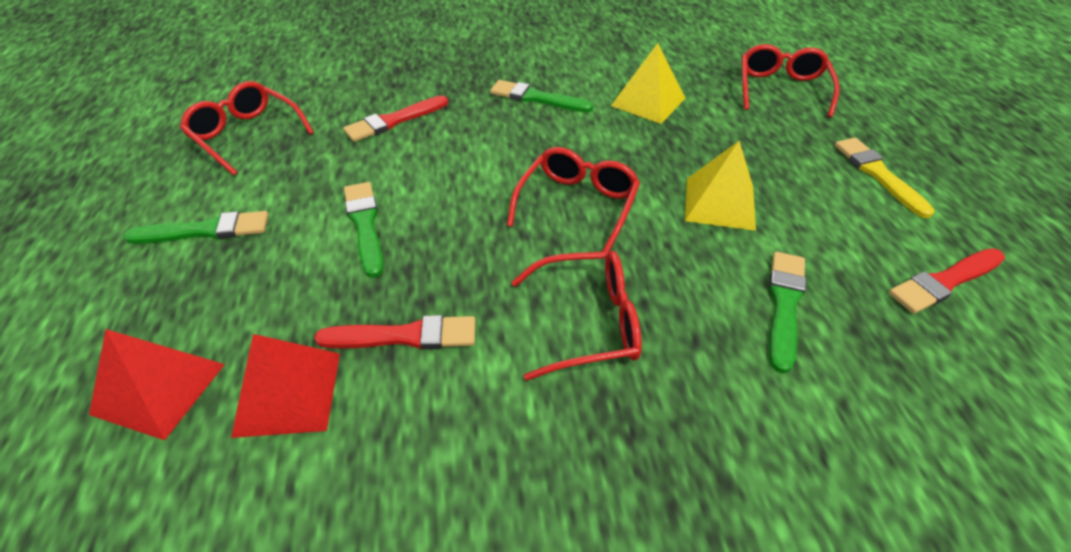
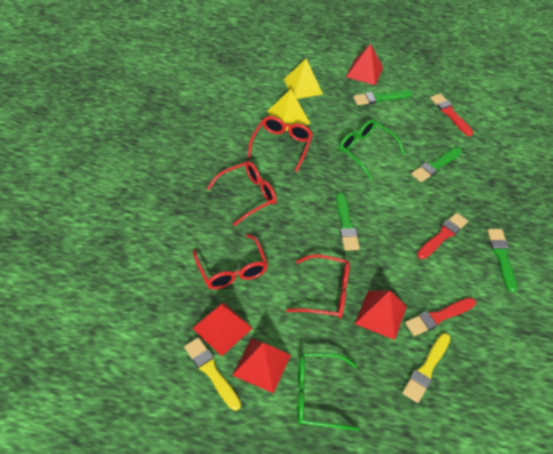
green glasses: 0 -> 2
red pyramid: 2 -> 4
yellow brush: 1 -> 2

